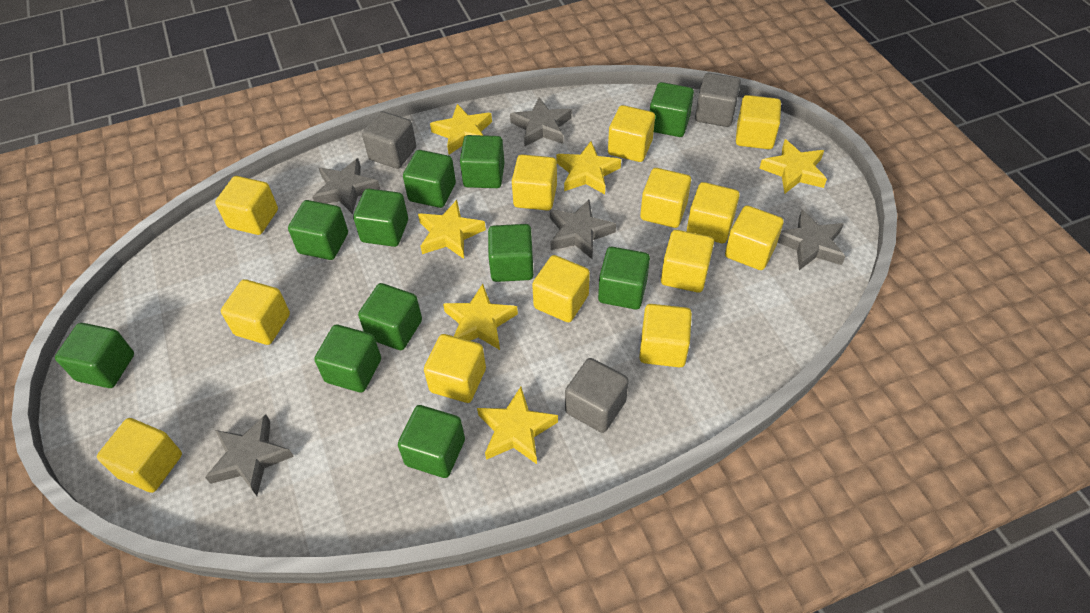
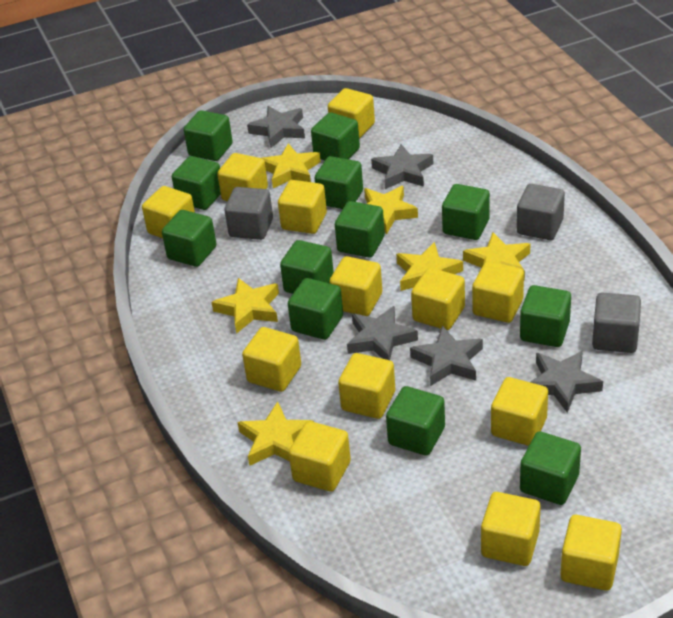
green cube: 11 -> 12

